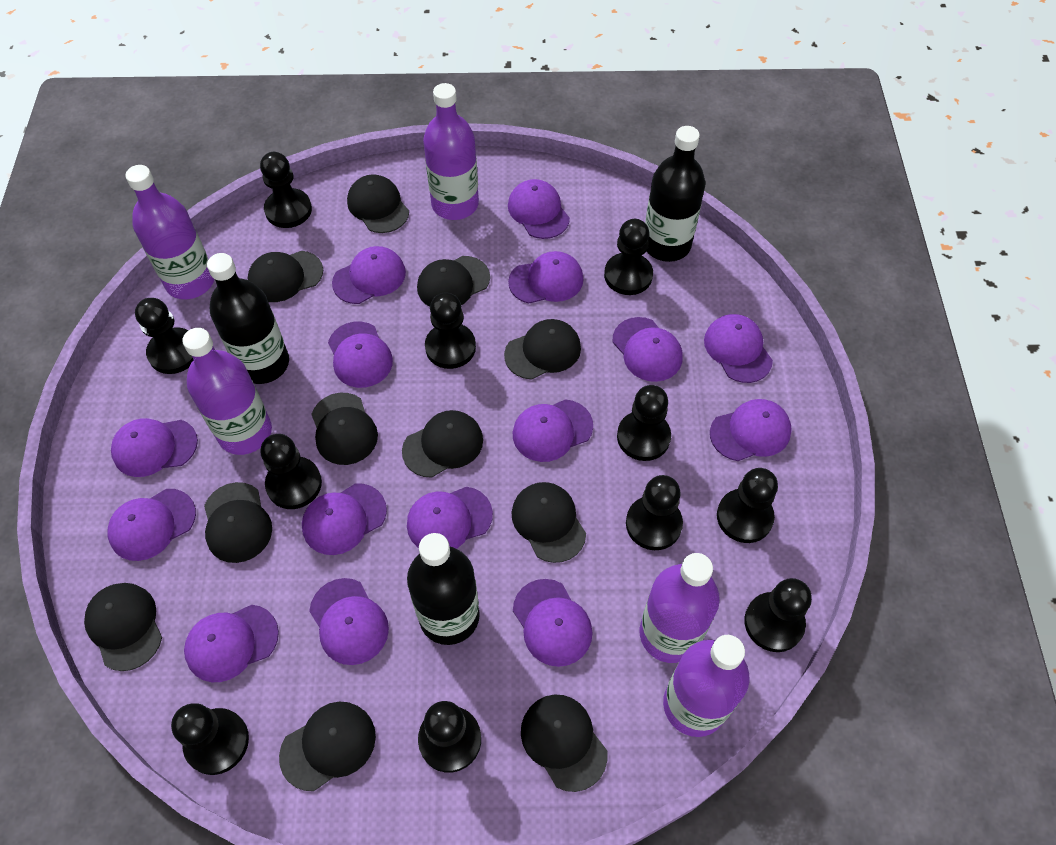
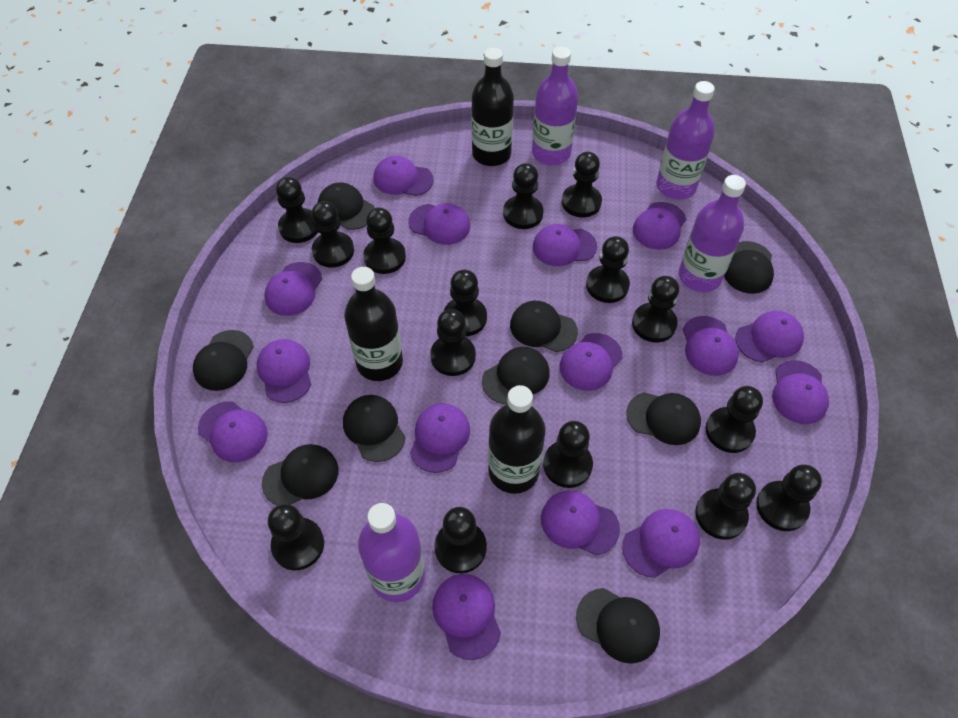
black cap: 11 -> 9
black pawn: 11 -> 15
purple bottle: 5 -> 4

